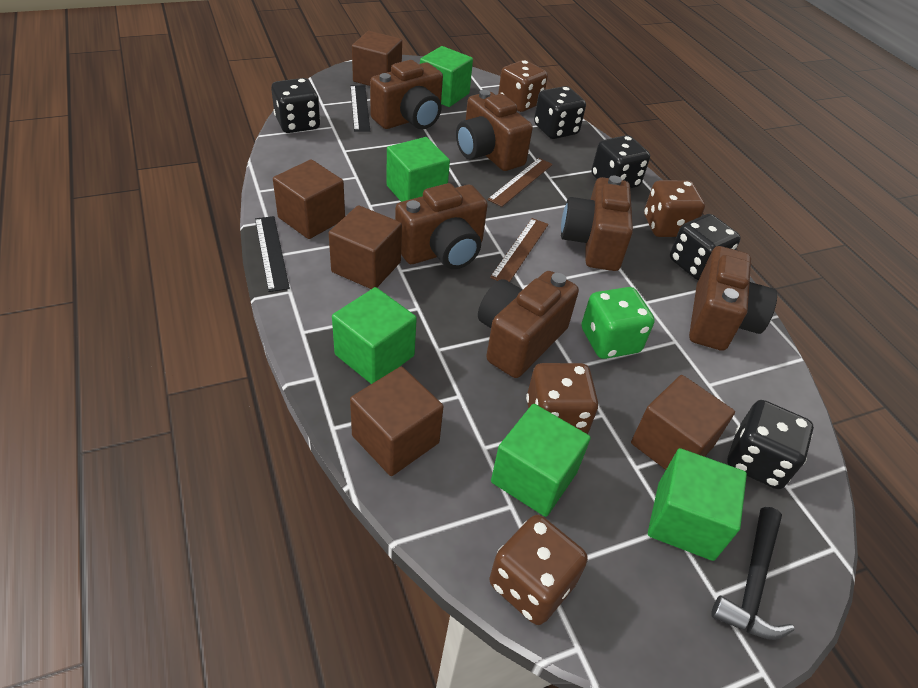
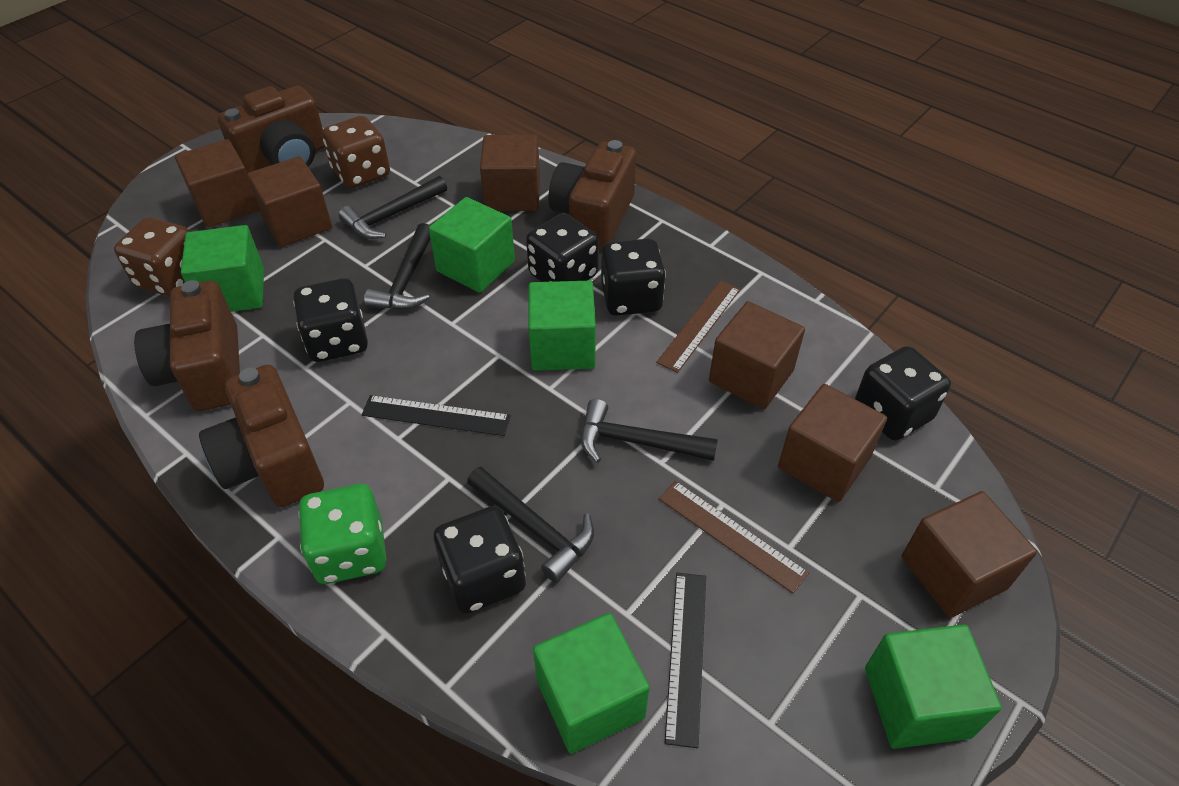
black hammer: 1 -> 4
brown camera: 6 -> 4
brown cube: 5 -> 6
brown dice: 4 -> 2

